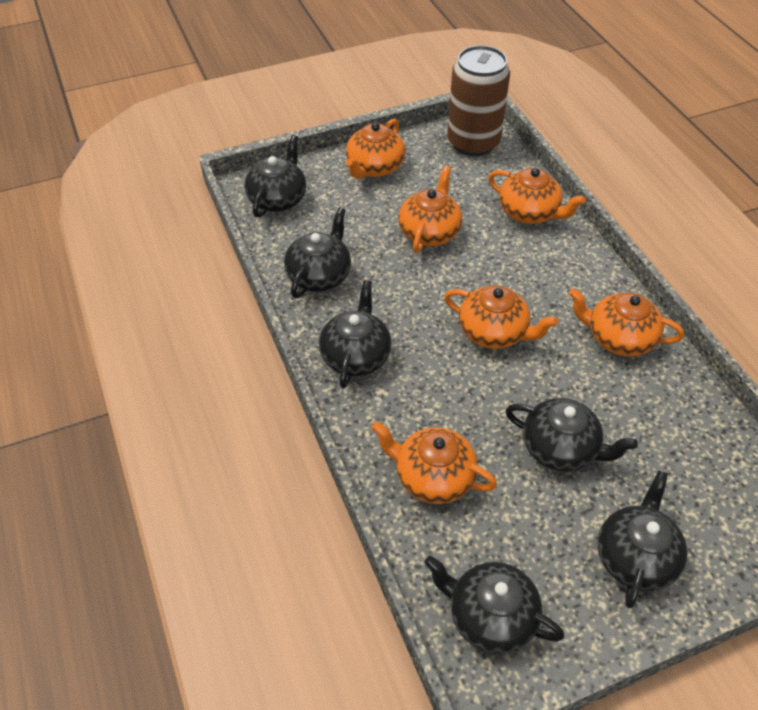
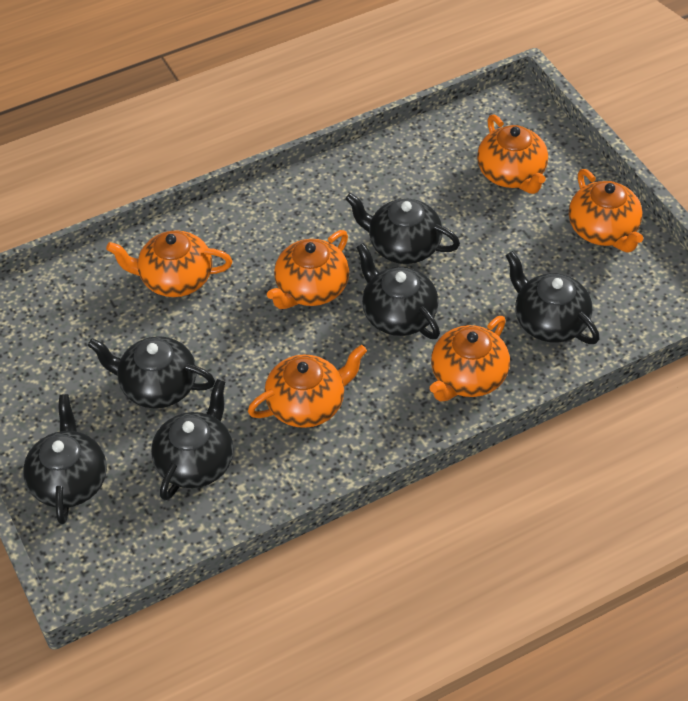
brown can: 1 -> 0

